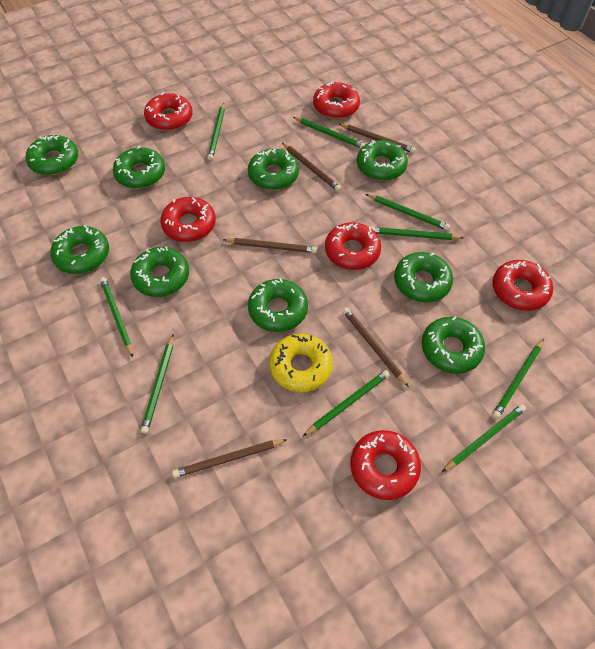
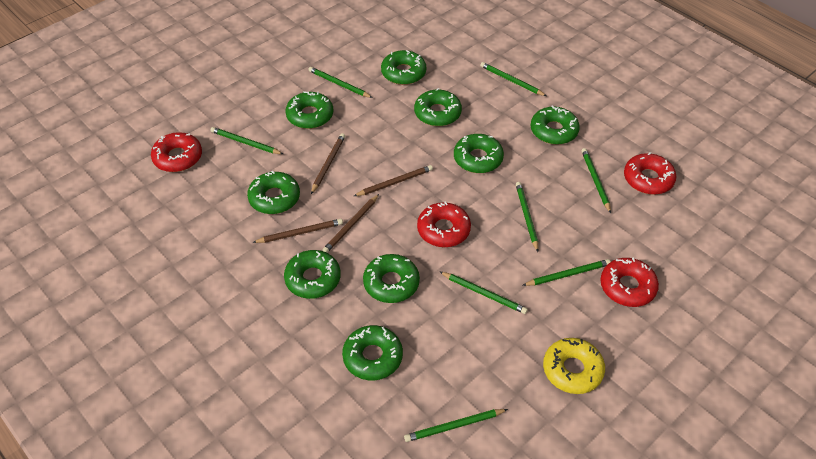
brown pencil: 5 -> 4
green pencil: 9 -> 8
red donut: 6 -> 4

